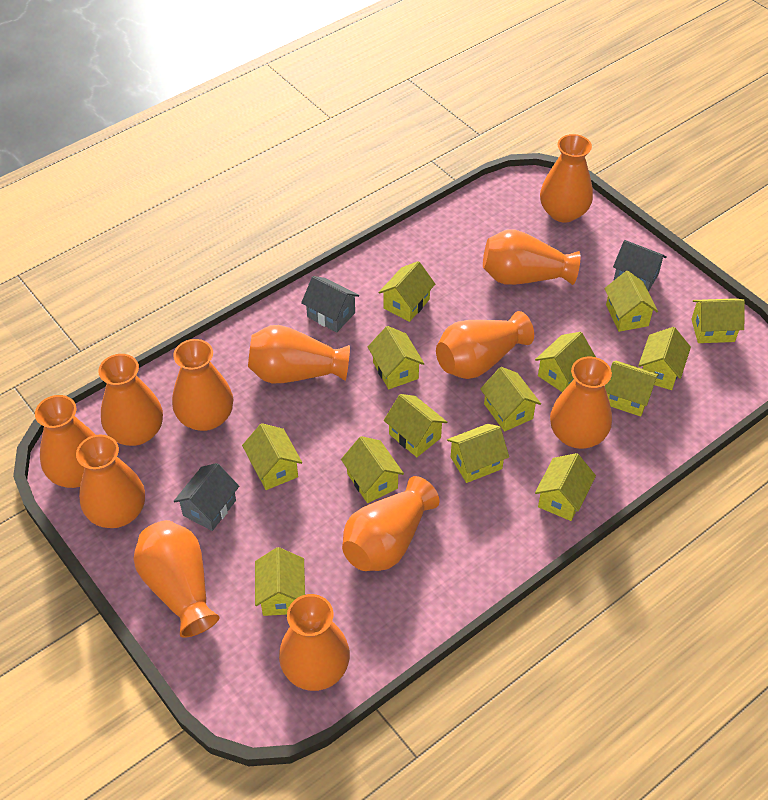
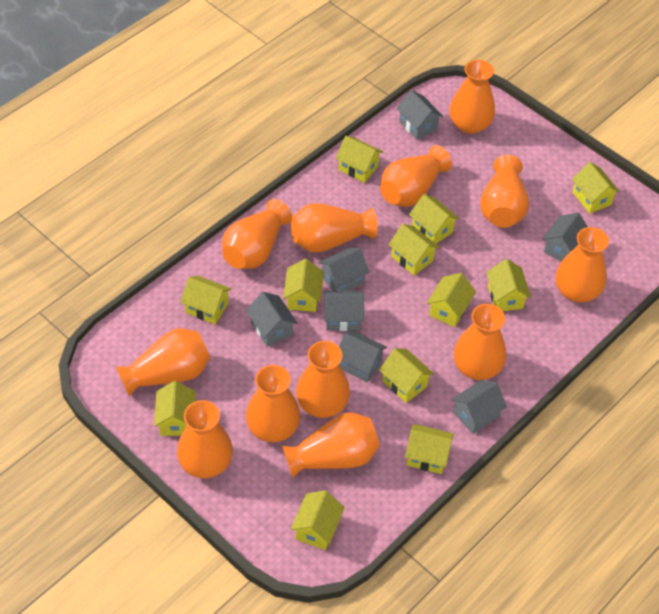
grey house: 3 -> 7
yellow house: 14 -> 12

